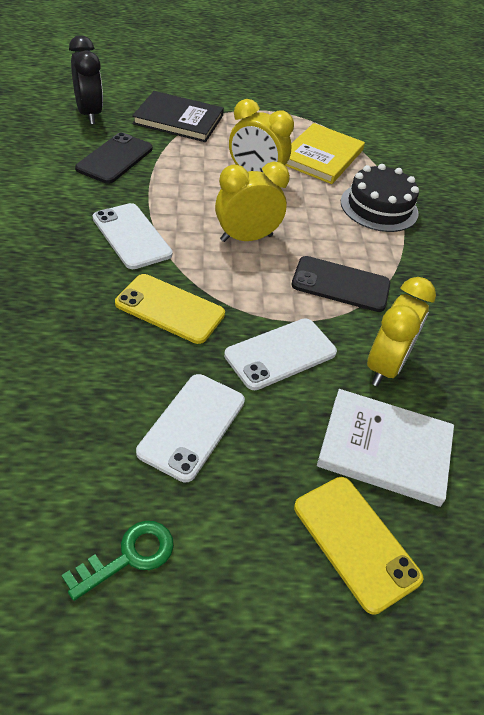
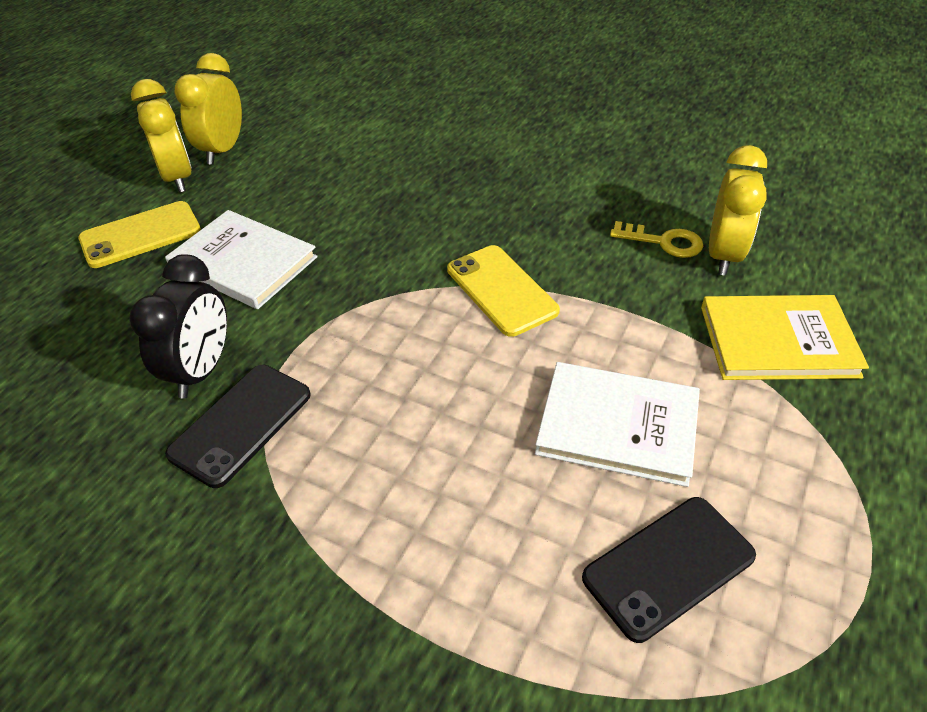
black book: 1 -> 0
black cake: 1 -> 0
green key: 1 -> 0
white book: 1 -> 2
white phone: 3 -> 0
yellow key: 0 -> 1

